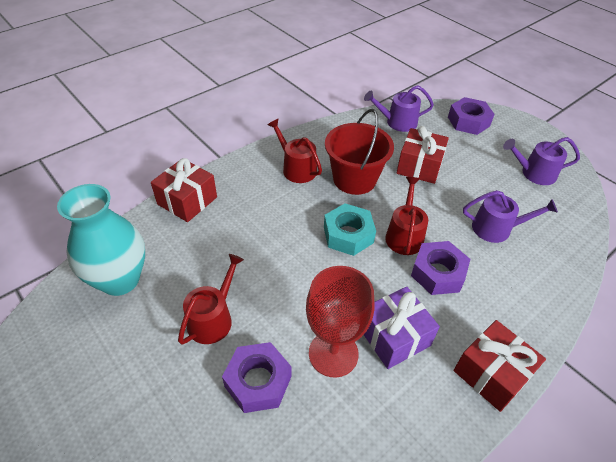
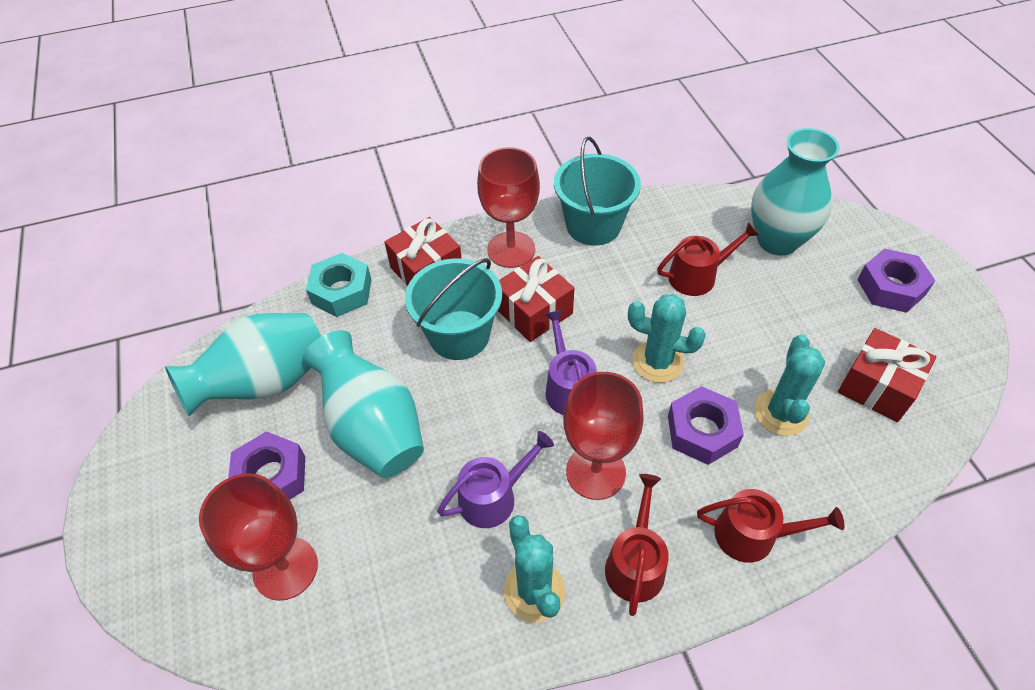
purple gift: 1 -> 0
purple watering can: 3 -> 2
red bucket: 1 -> 0
red goblet: 1 -> 3
turquoise bucket: 0 -> 2
turquoise cactus: 0 -> 3
turquoise vase: 1 -> 3

